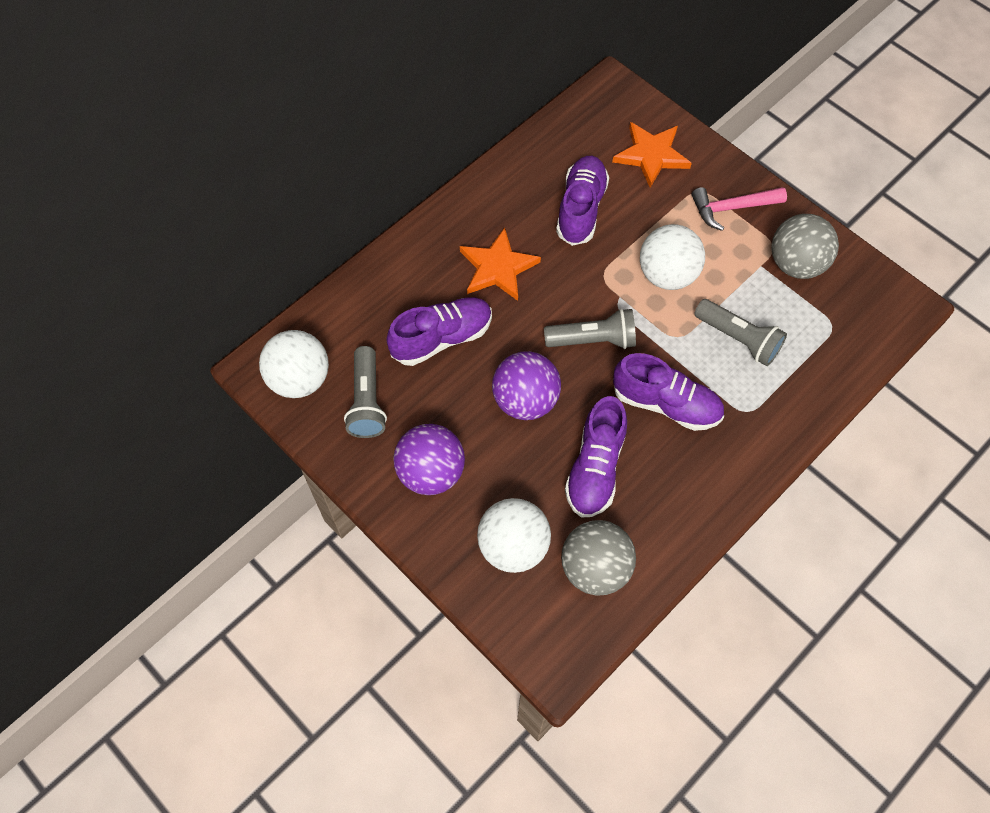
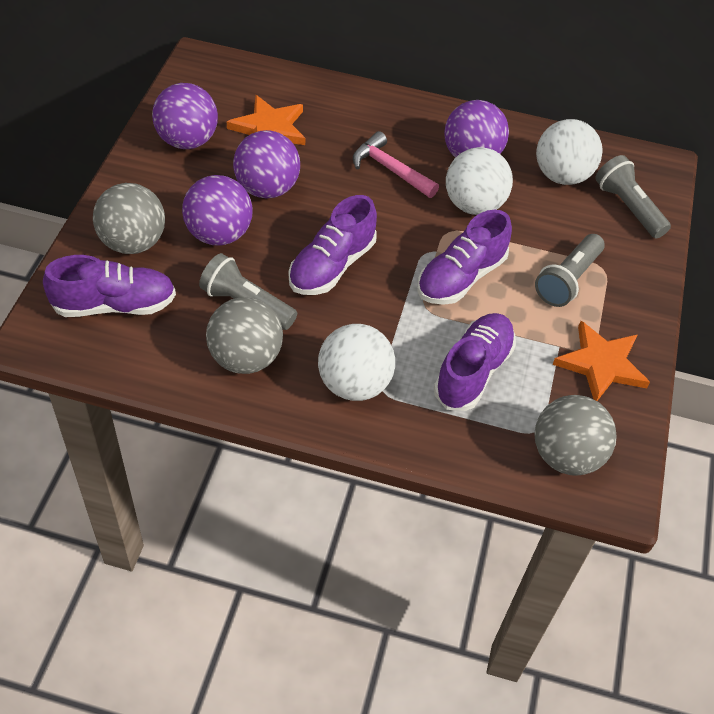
grey ball: 2 -> 3
purple ball: 2 -> 4

